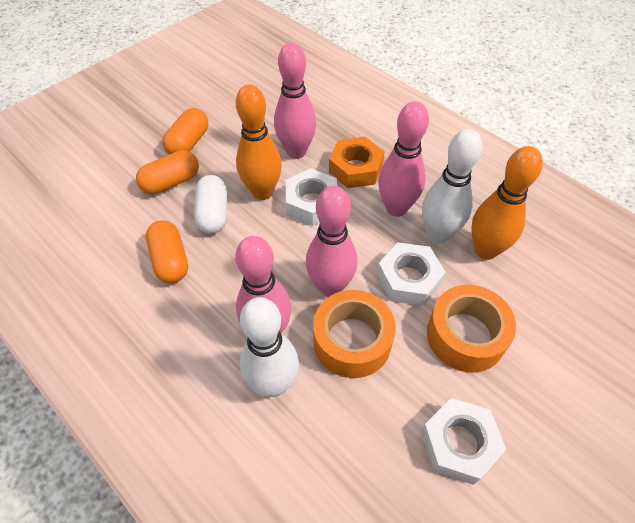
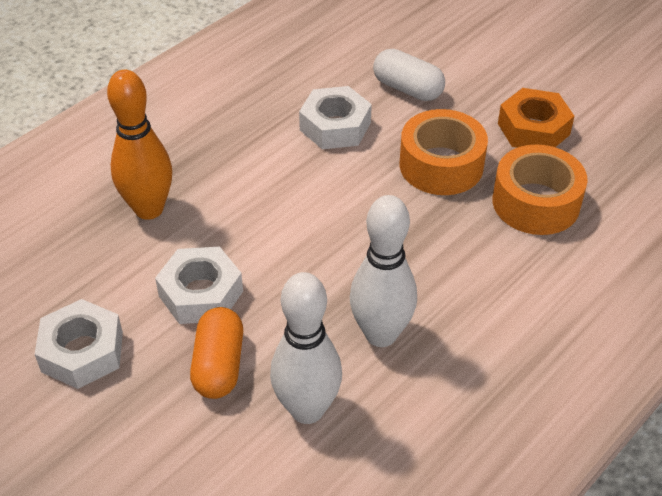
orange bowling pin: 2 -> 1
orange capsule: 3 -> 1
pink bowling pin: 4 -> 0

